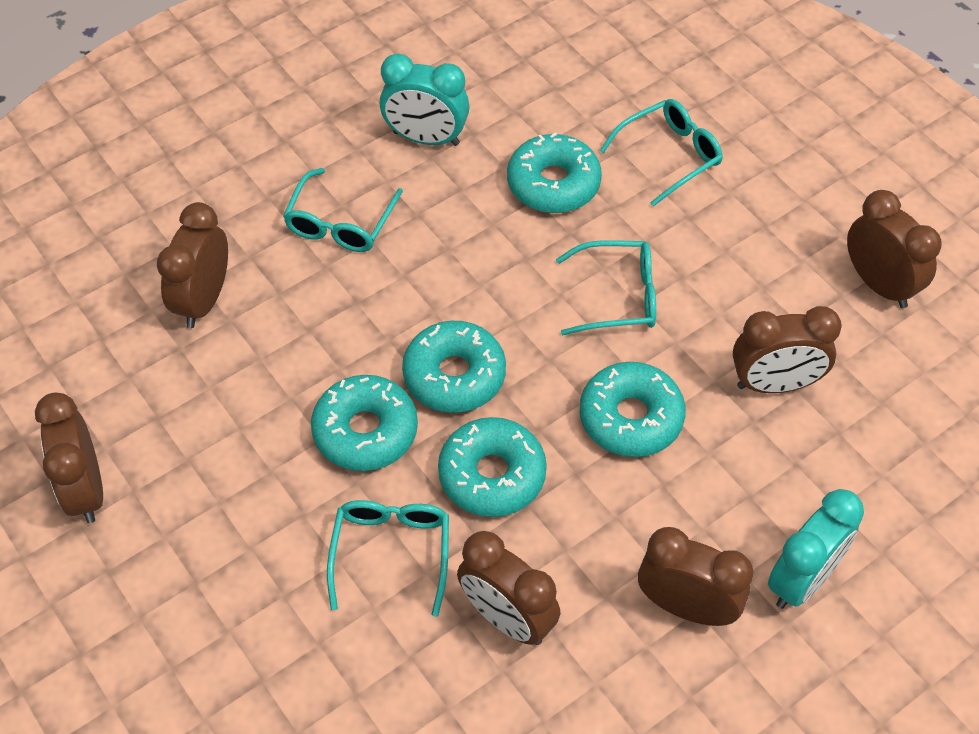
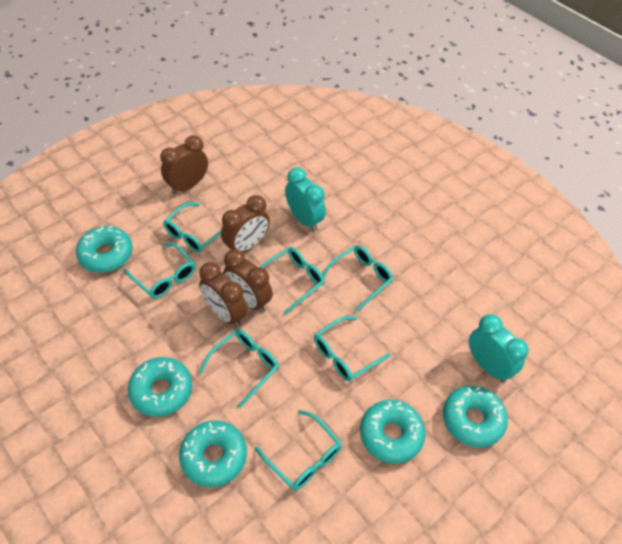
brown clock: 6 -> 4
turquoise glasses: 4 -> 7

